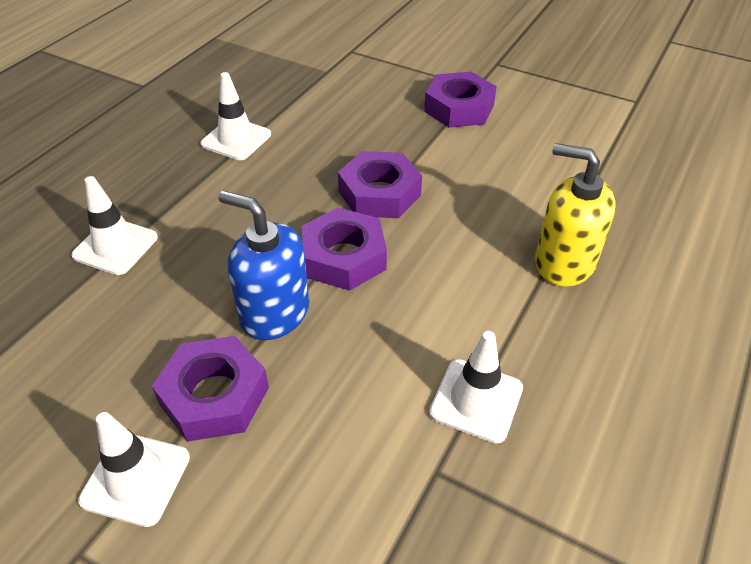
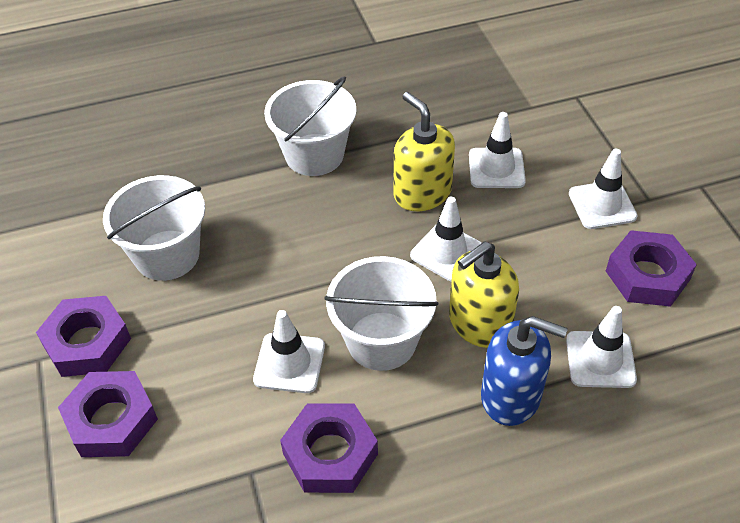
white bucket: 0 -> 3
white traffic cone: 4 -> 5
yellow soap dispenser: 1 -> 2

